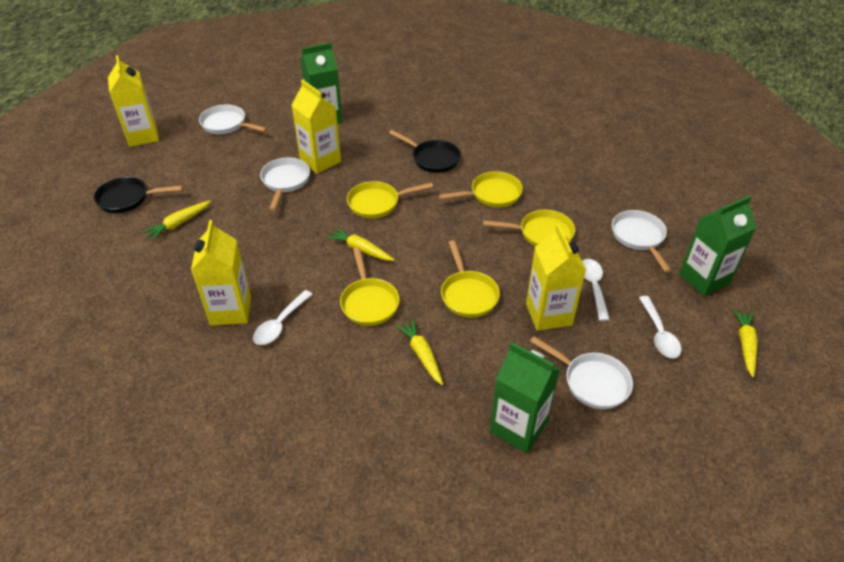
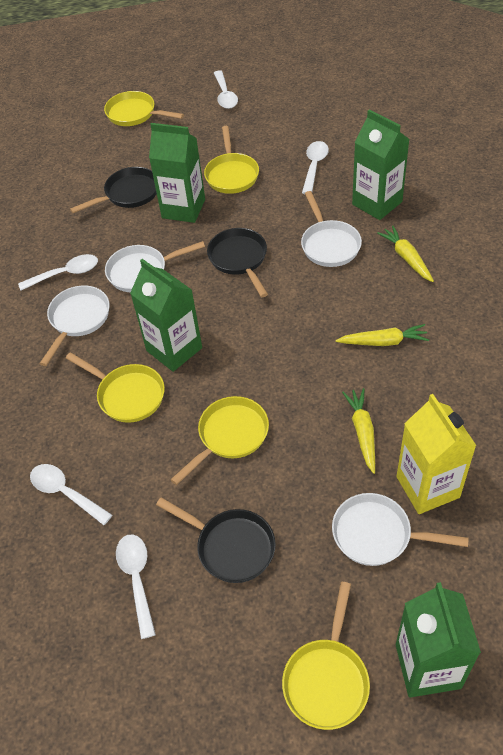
black pan: 2 -> 3
green carton: 3 -> 4
white spoon: 3 -> 5
yellow carrot: 4 -> 3
yellow carton: 4 -> 1

